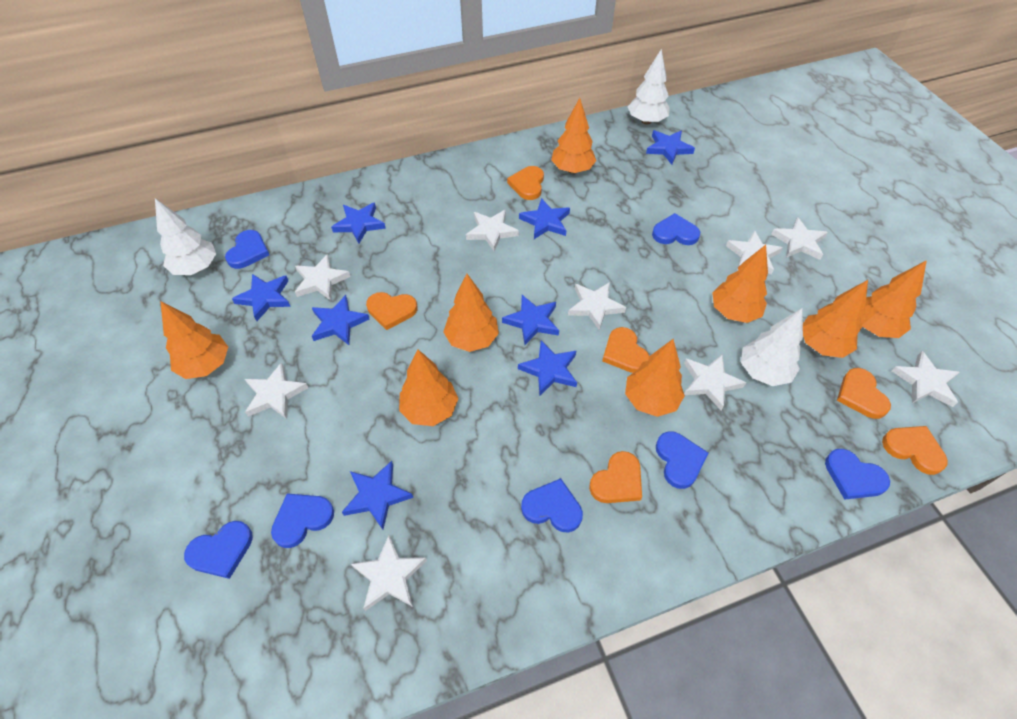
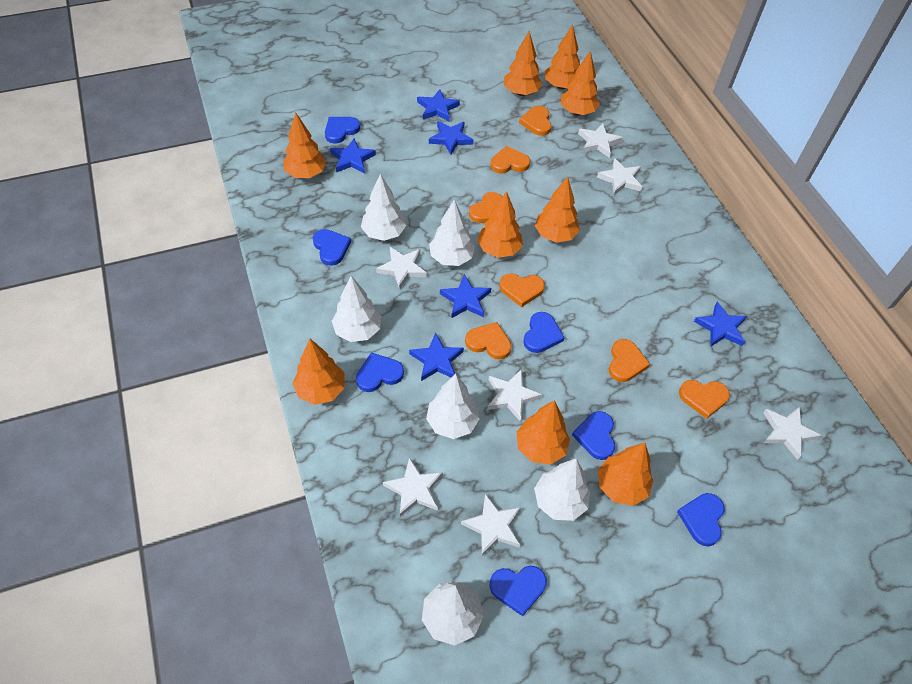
blue star: 8 -> 6
orange heart: 6 -> 7
orange tree: 8 -> 9
white star: 9 -> 7
white tree: 3 -> 6

